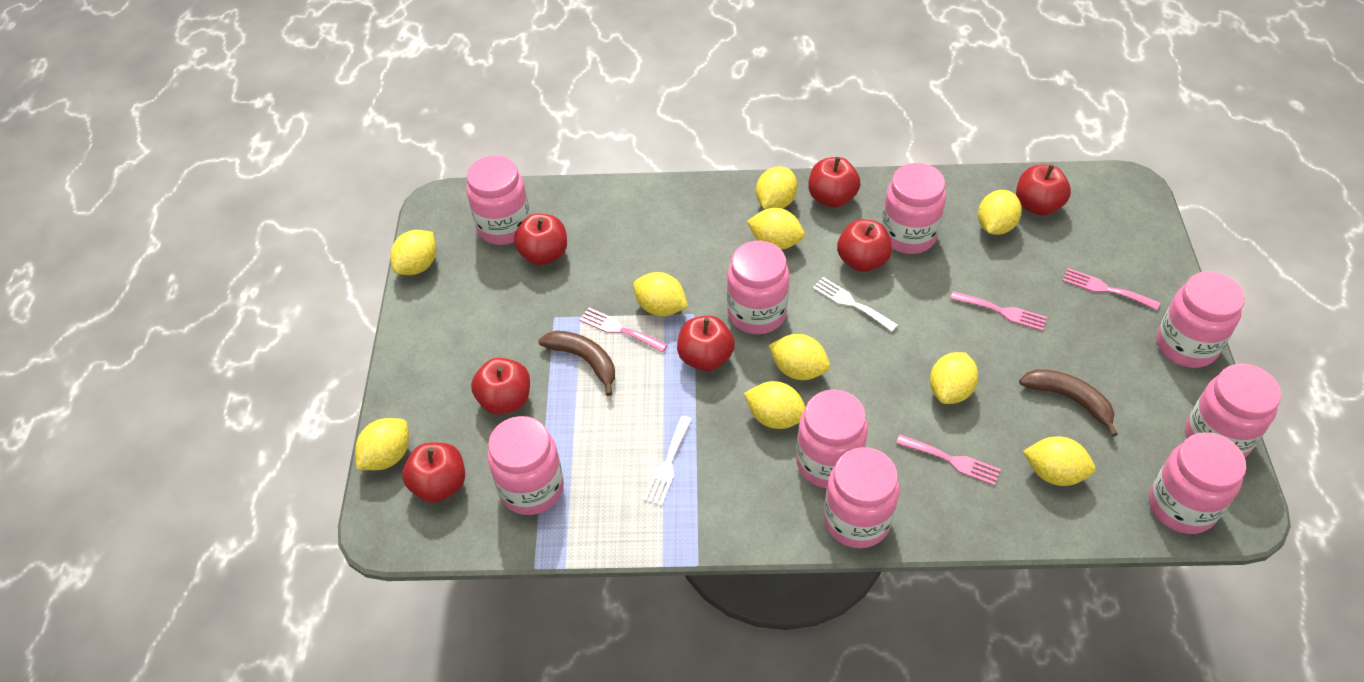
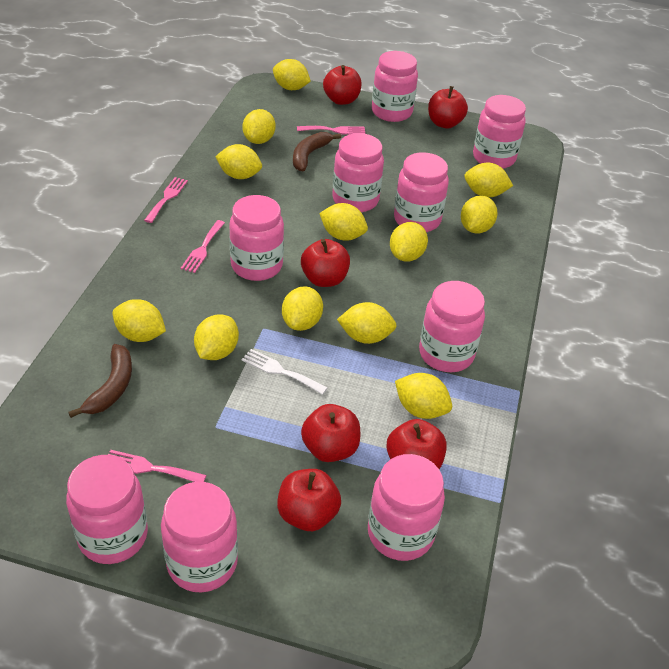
red apple: 7 -> 6
white fork: 2 -> 1
yellow lemon: 10 -> 12

